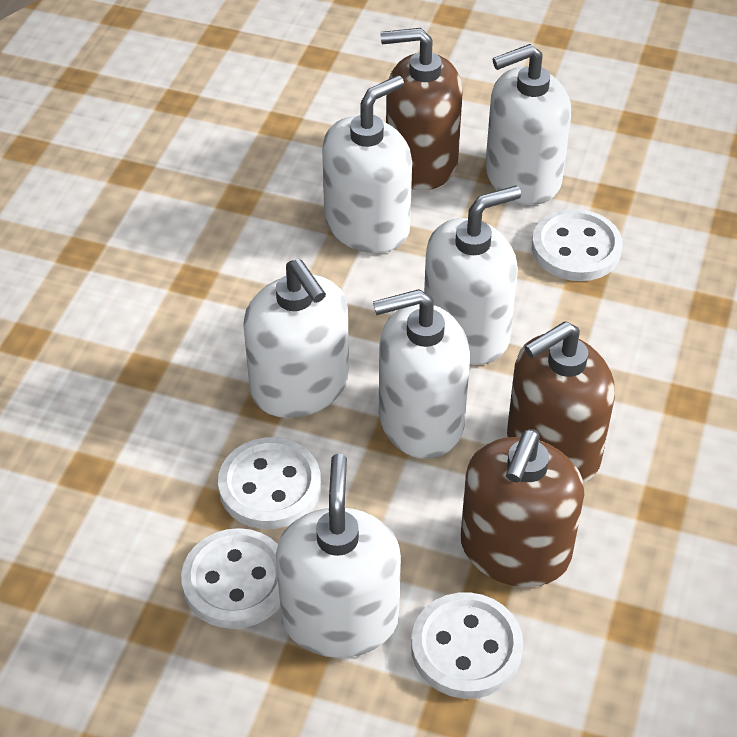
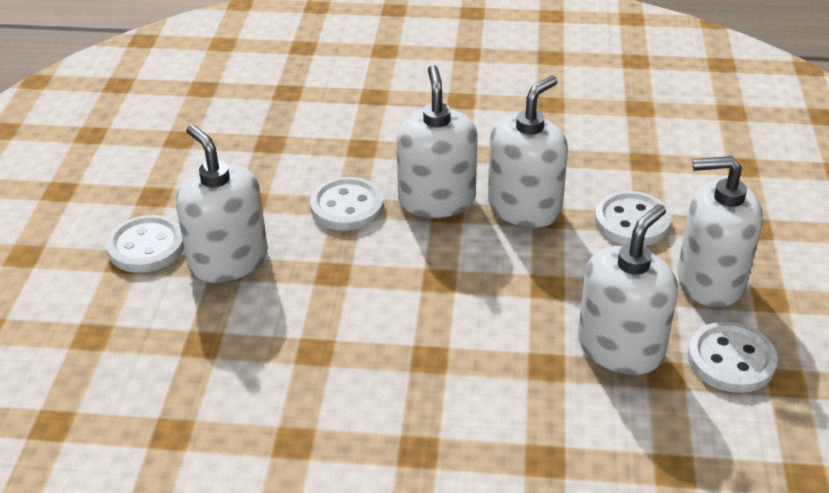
brown soap dispenser: 3 -> 0
white soap dispenser: 6 -> 5

